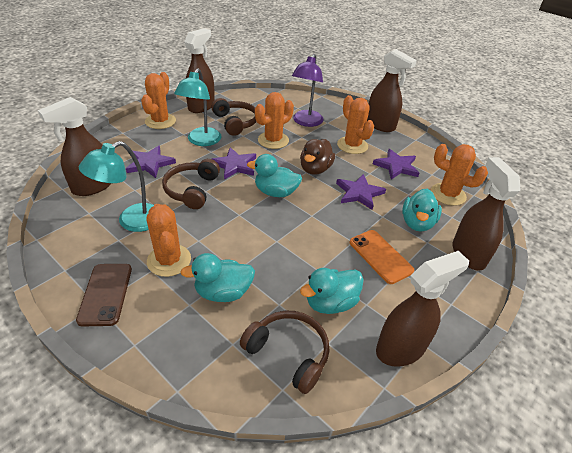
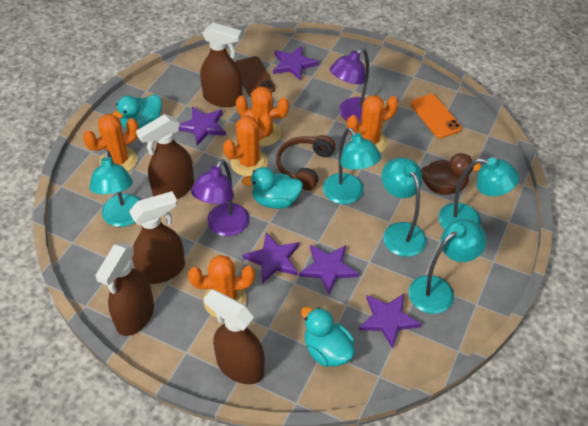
brown headphones: 3 -> 1
purple lamp: 1 -> 2
purple star: 4 -> 5
turquoise duck: 4 -> 3
turquoise lamp: 2 -> 5

